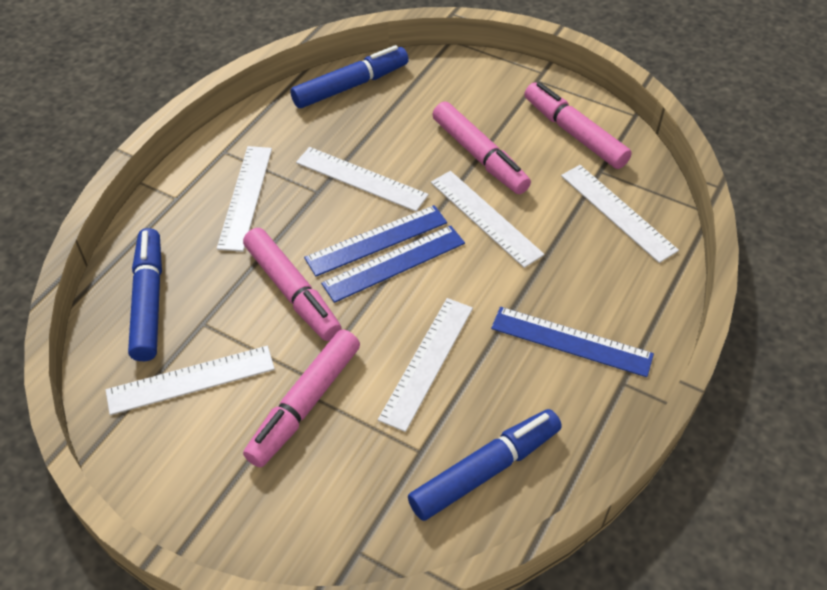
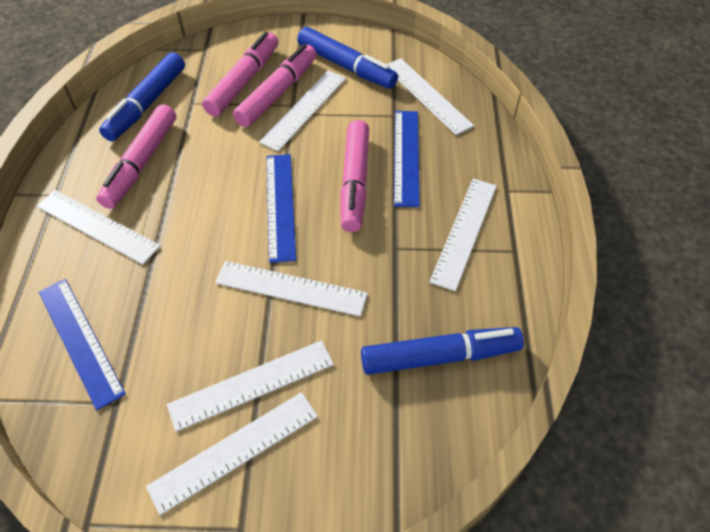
white ruler: 6 -> 7

